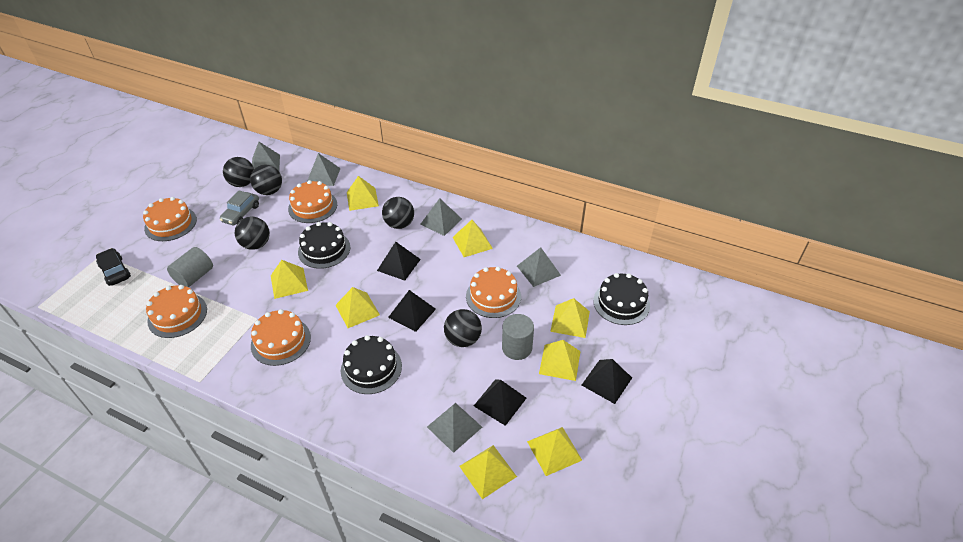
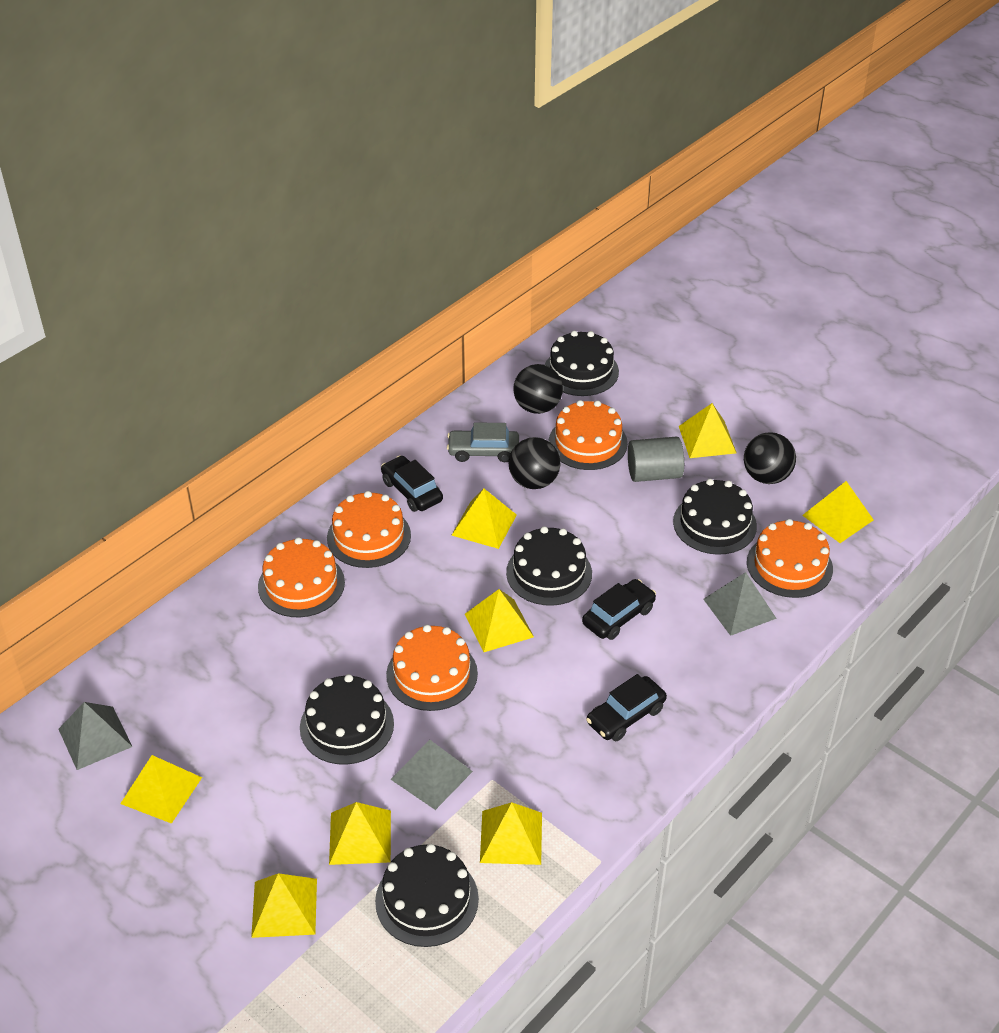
black ball: 5 -> 3
black cake: 3 -> 5
black car: 1 -> 3
black pyramid: 4 -> 0
grey cylinder: 2 -> 1
grey pyramid: 5 -> 3

